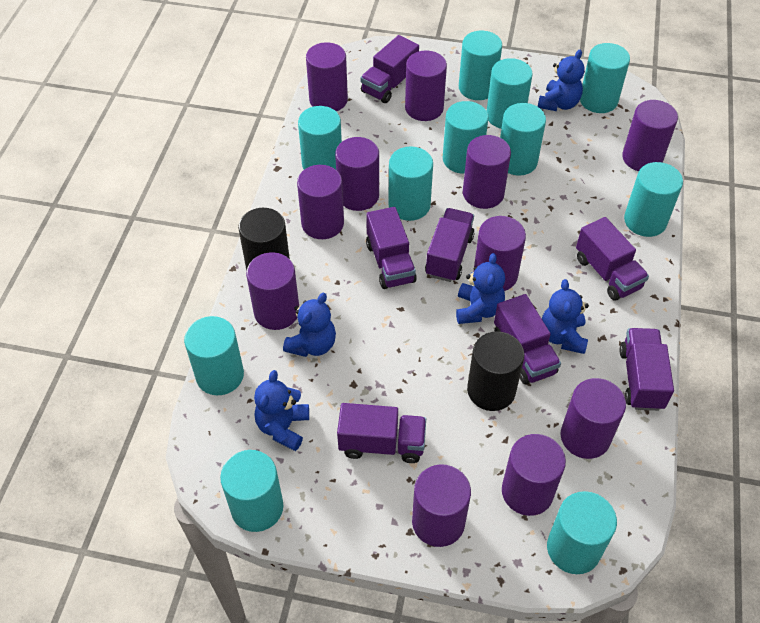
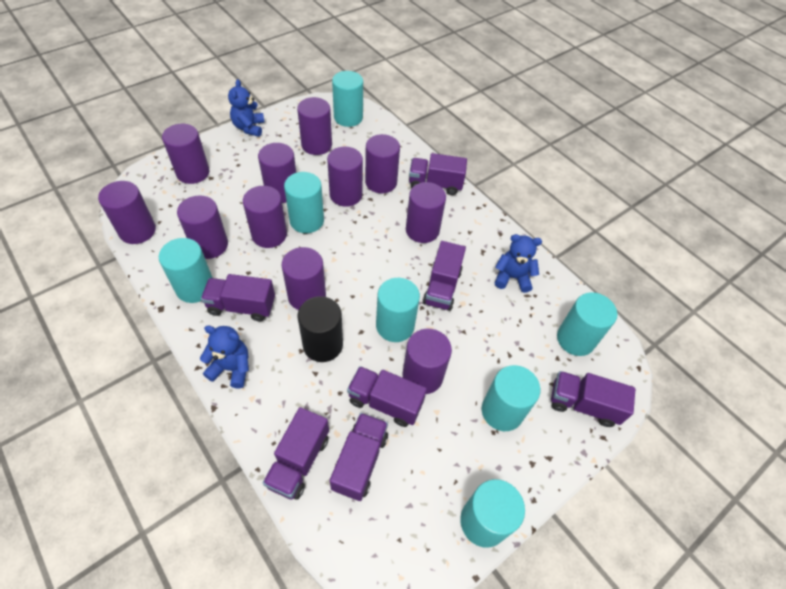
black cylinder: 2 -> 1
blue teddy bear: 5 -> 3
turquoise cylinder: 11 -> 7

